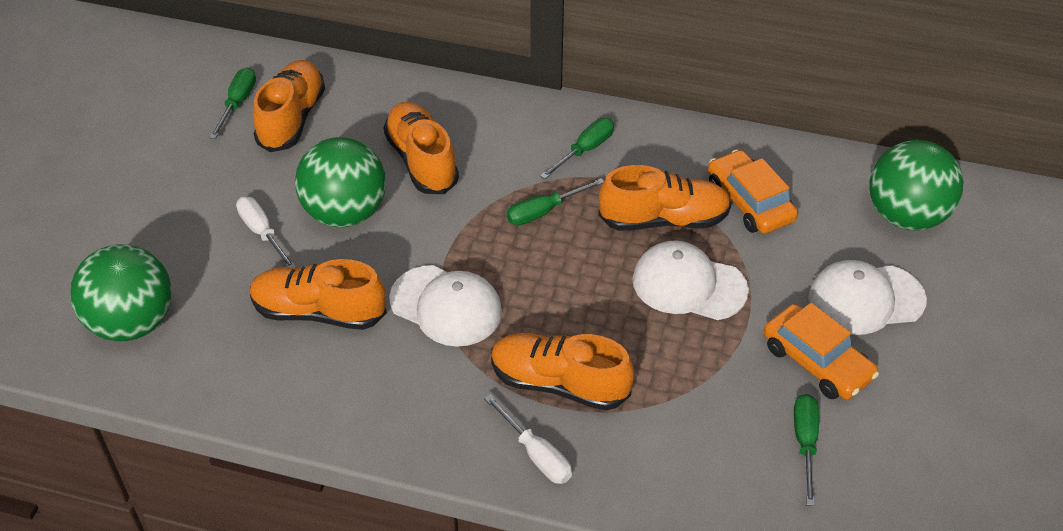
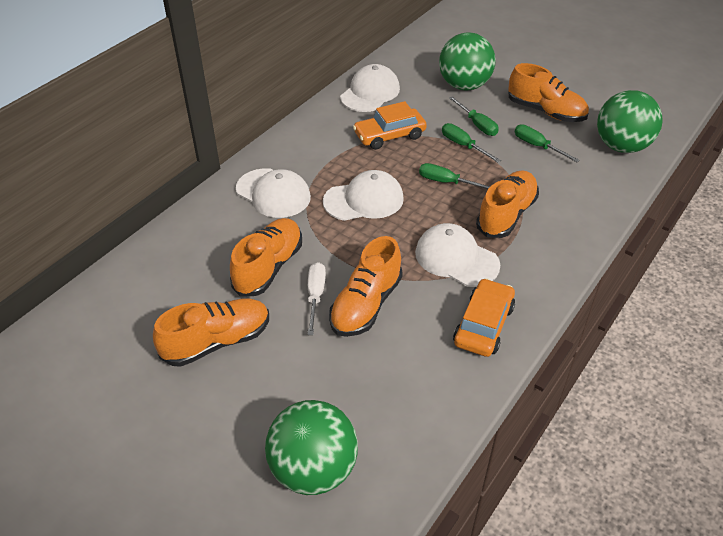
white cap: 3 -> 4
white screwdriver: 2 -> 1

